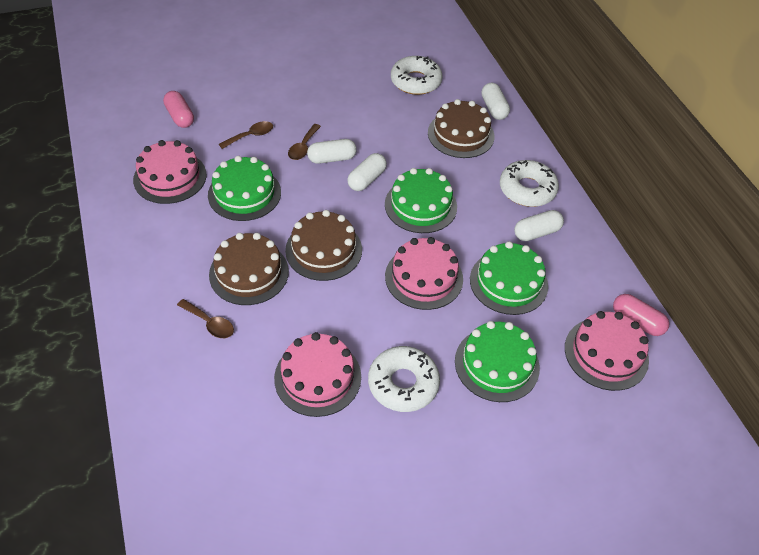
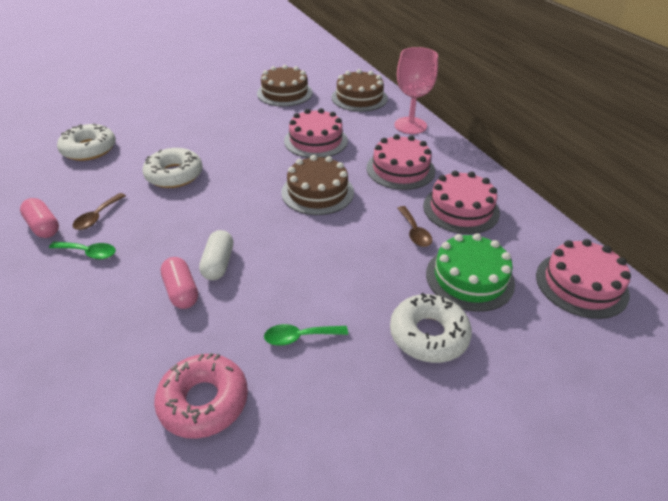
brown spoon: 3 -> 2
green cake: 4 -> 1
green spoon: 0 -> 2
pink donut: 0 -> 1
pink goblet: 0 -> 1
white capsule: 4 -> 1

